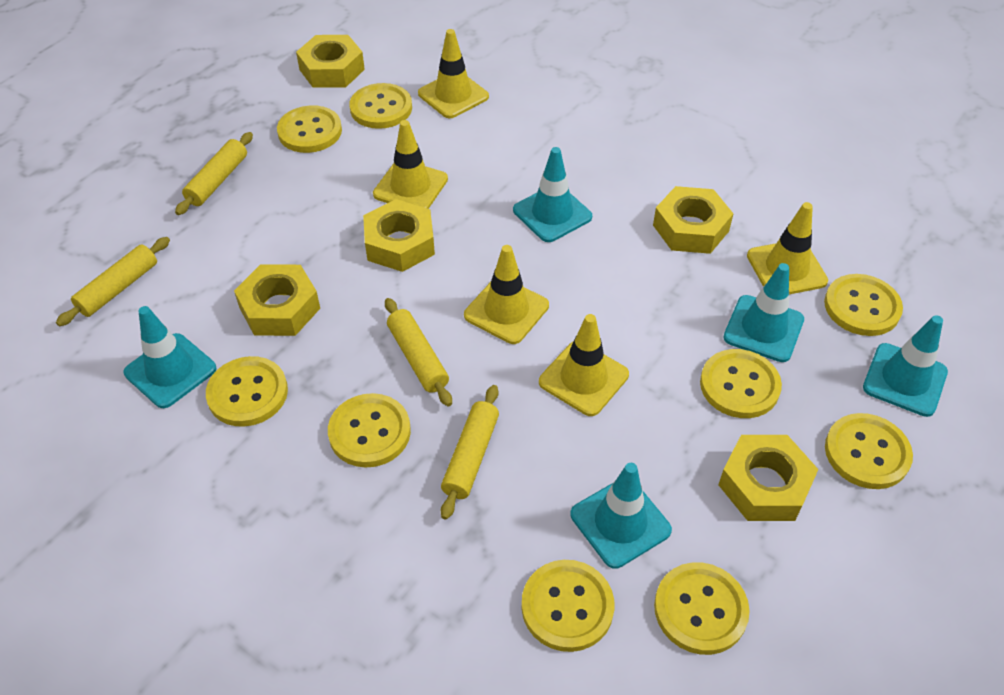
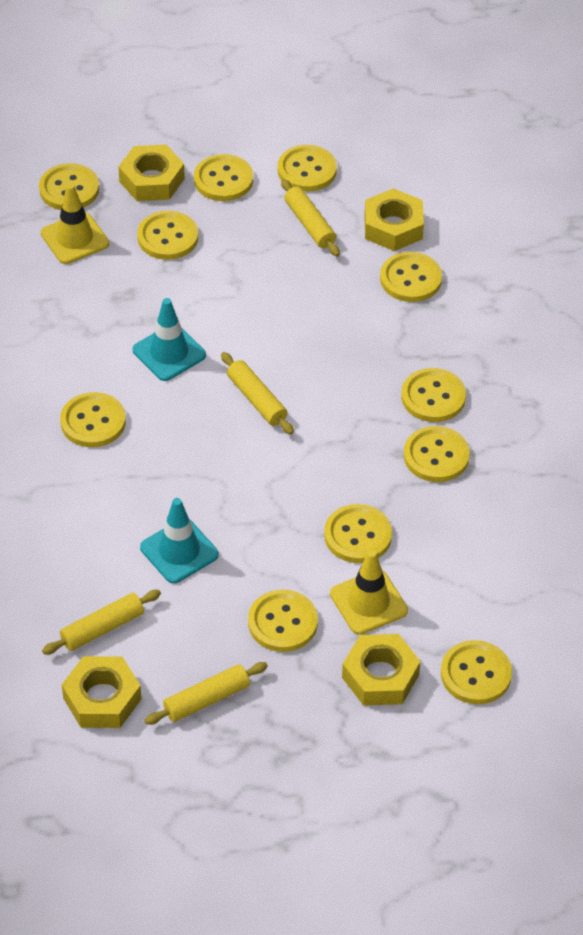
turquoise traffic cone: 5 -> 2
yellow button: 9 -> 11
yellow nut: 5 -> 4
yellow traffic cone: 5 -> 2

